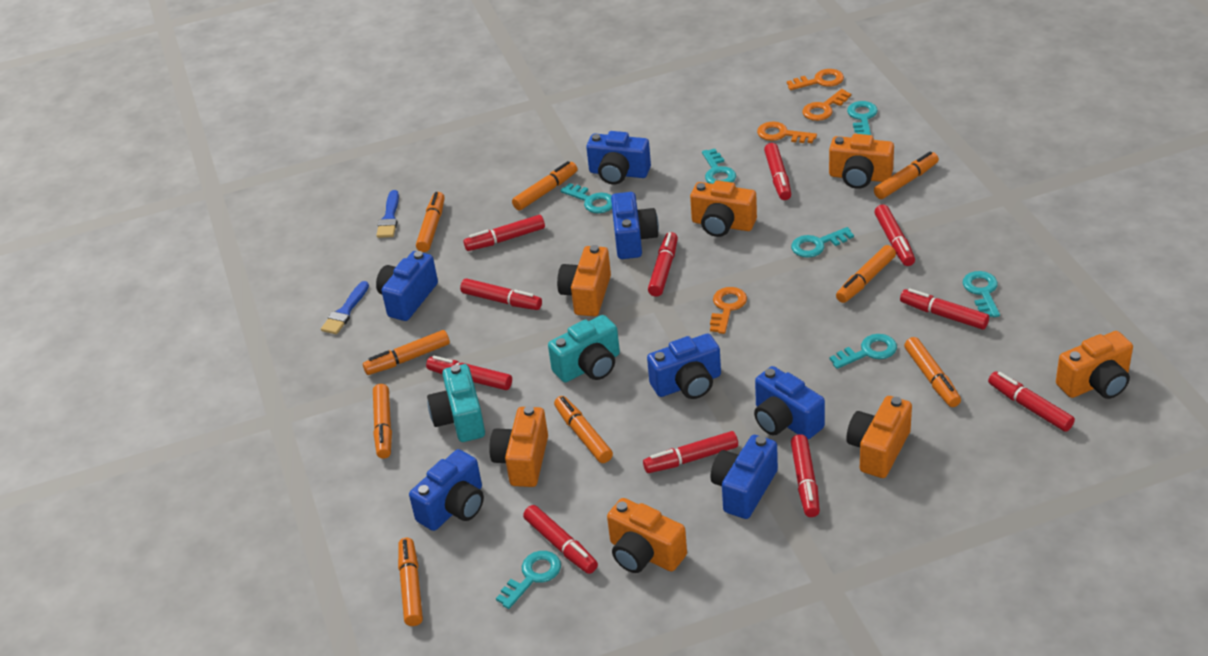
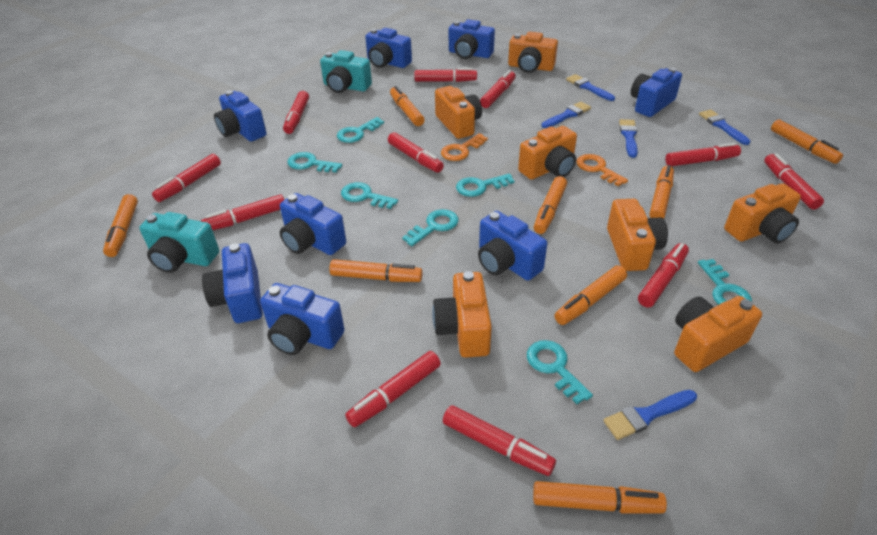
blue brush: 2 -> 5
blue camera: 7 -> 8
orange key: 4 -> 2
orange marker: 9 -> 8

